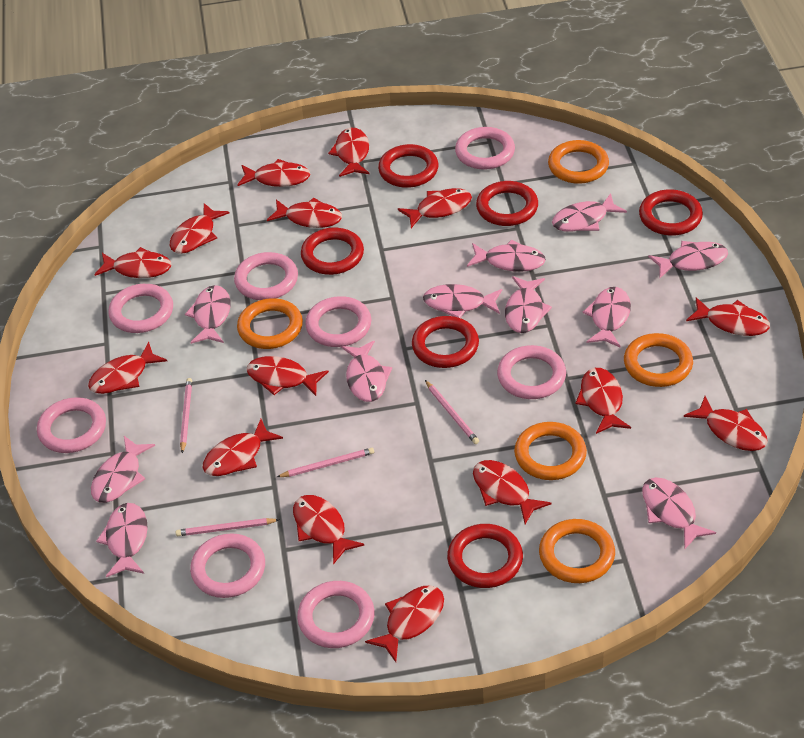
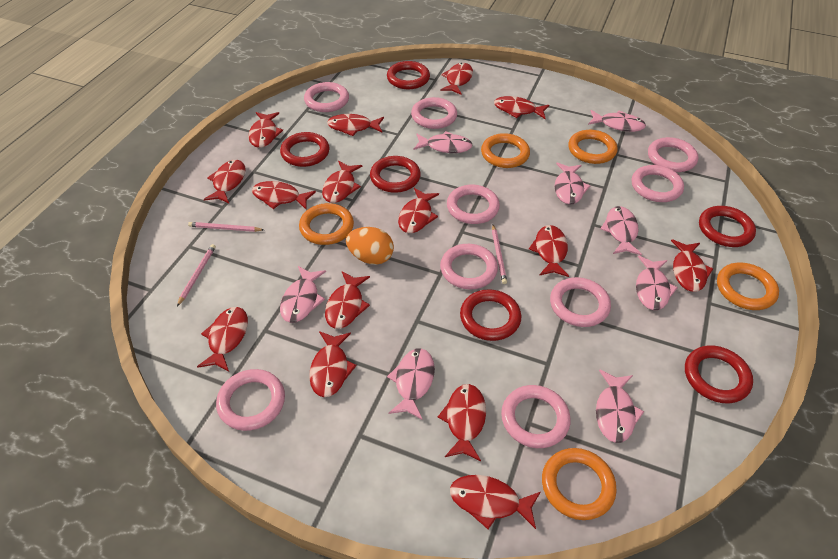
orange egg: 0 -> 1
pink fish: 11 -> 8
pink pencil: 4 -> 3
pink ring: 8 -> 9

